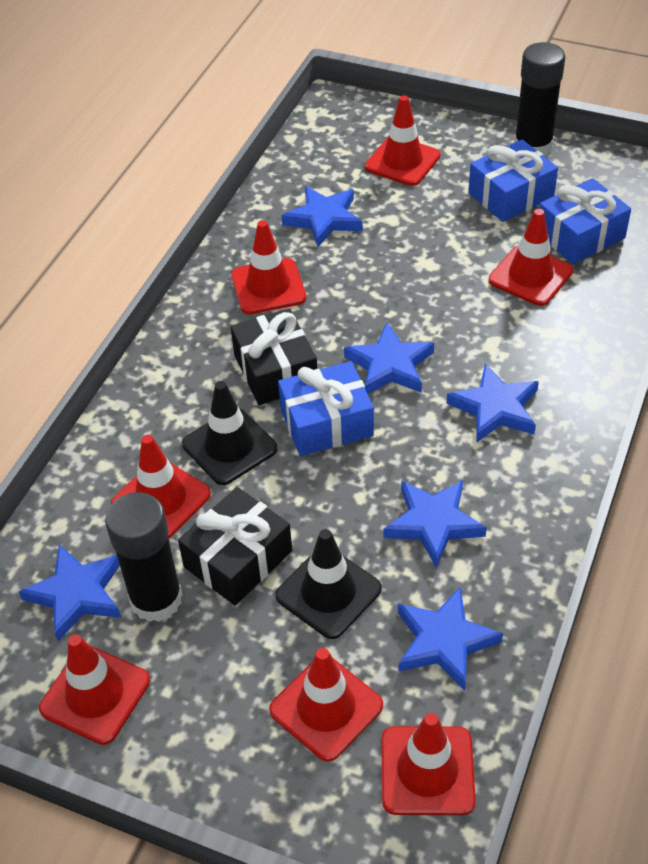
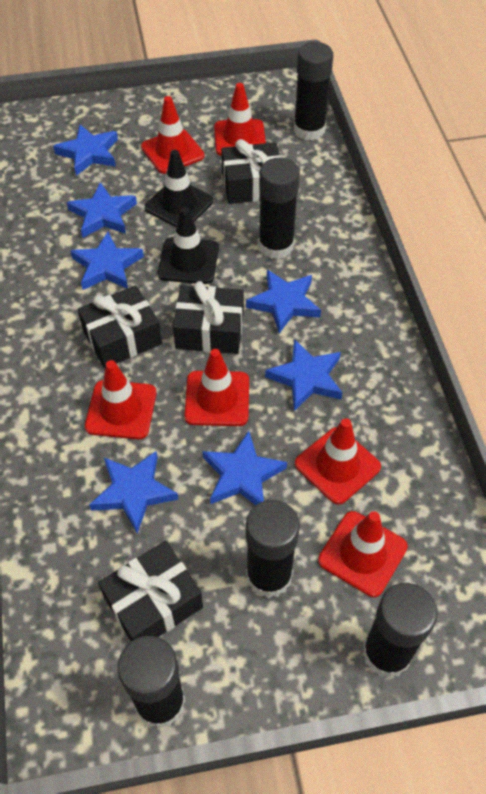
black gift: 2 -> 4
black glue stick: 2 -> 5
blue gift: 3 -> 0
blue star: 6 -> 7
red traffic cone: 7 -> 6

